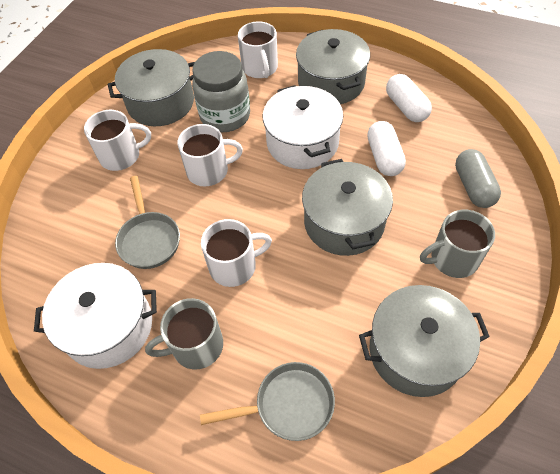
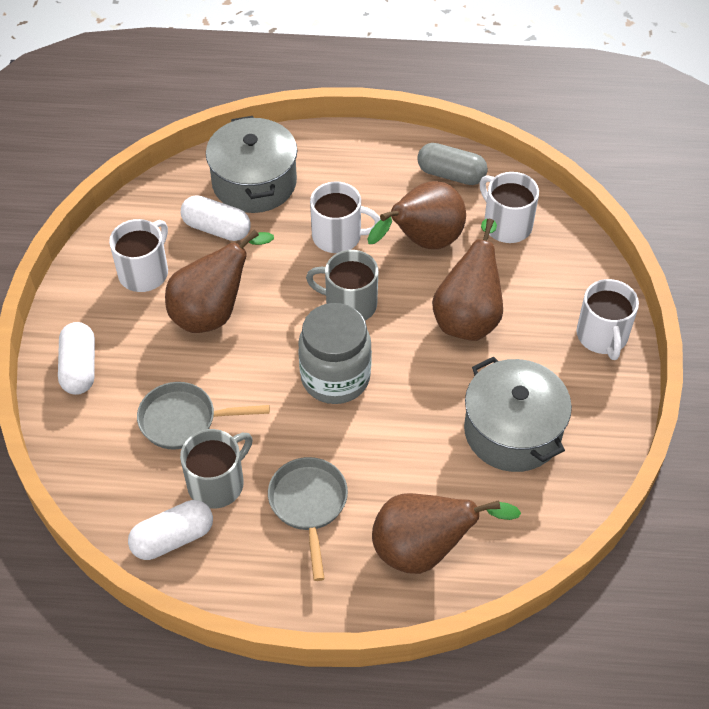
brown pear: 0 -> 4
grey pot: 4 -> 2
white capsule: 2 -> 3
white pot: 2 -> 0

